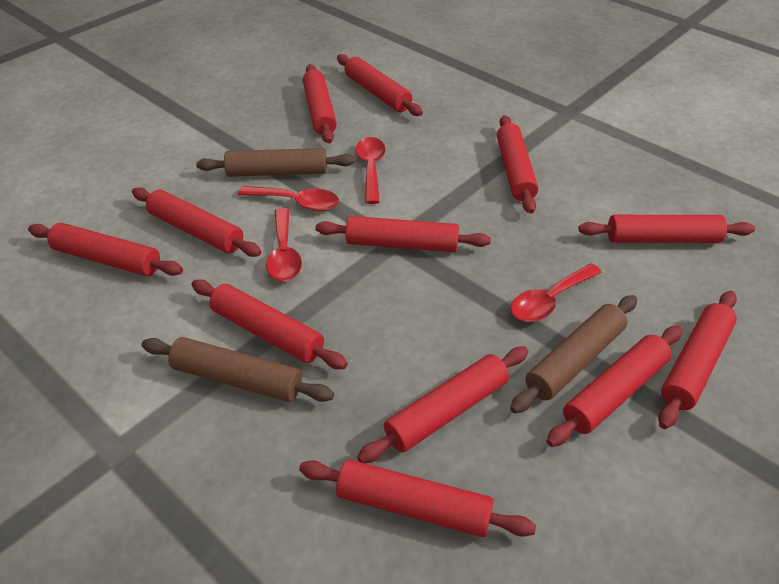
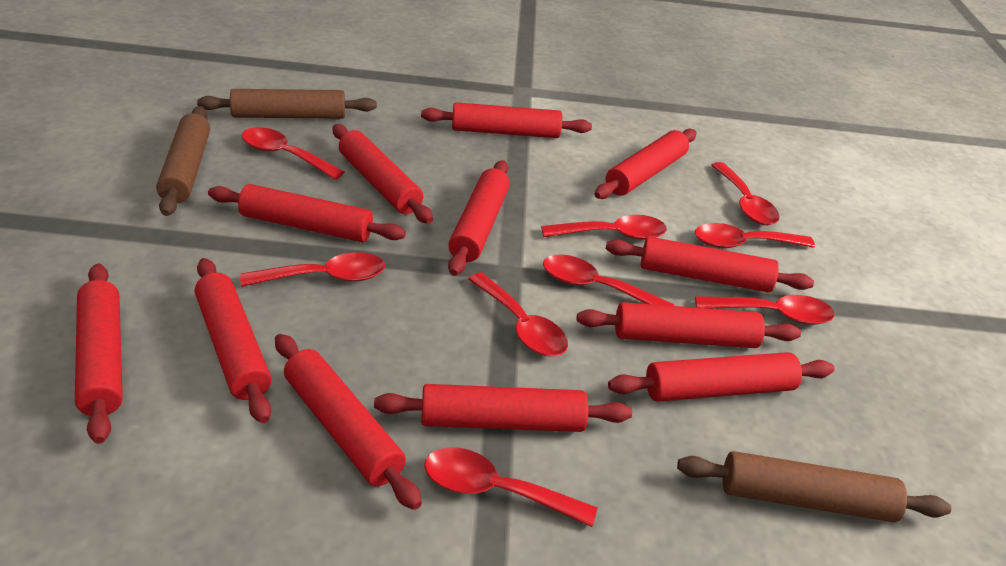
red spoon: 4 -> 9

